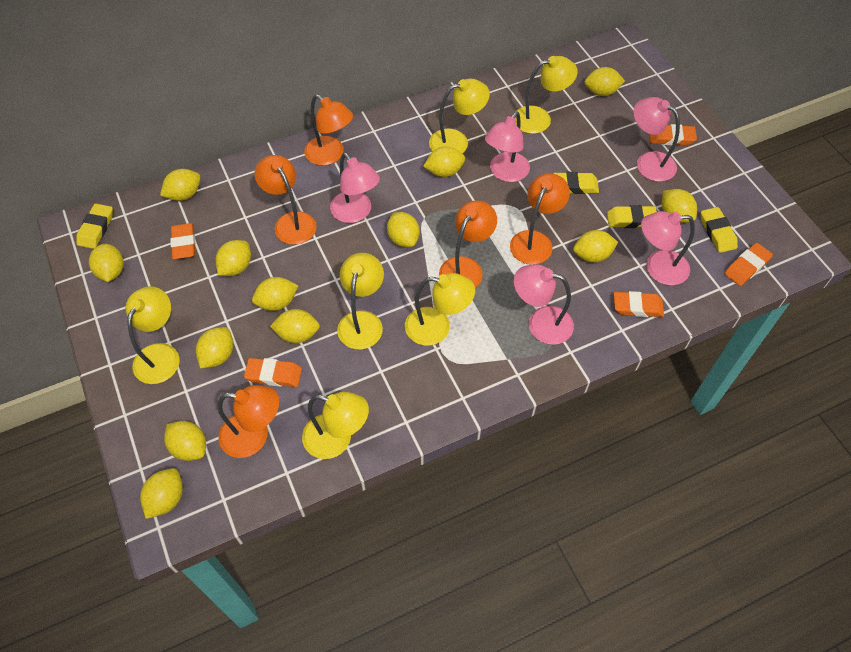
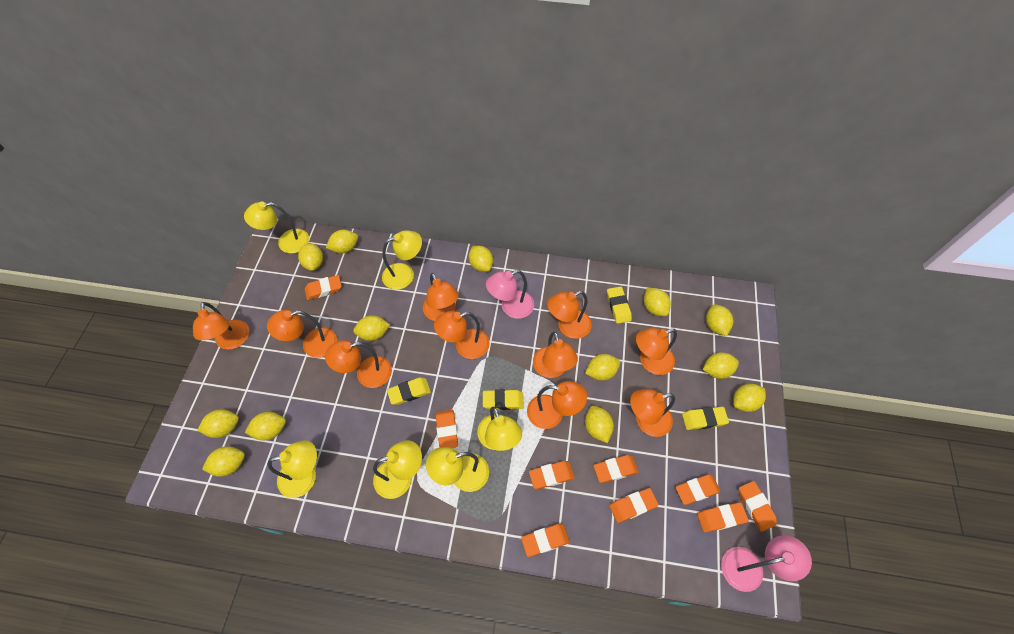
orange eraser: 5 -> 9
orange lamp: 5 -> 10
pink lamp: 5 -> 2

